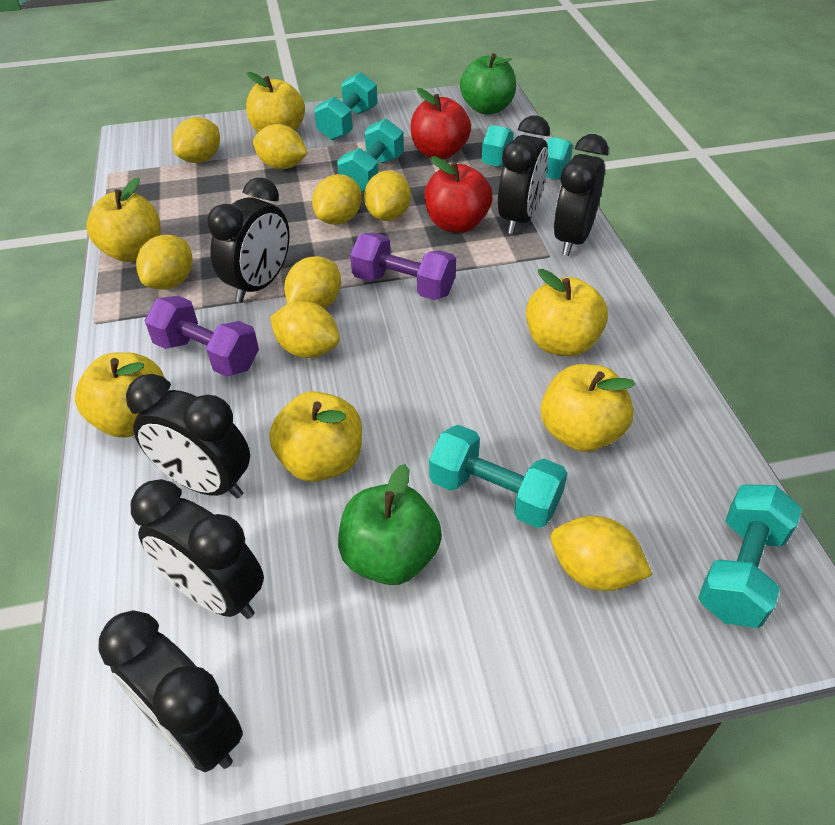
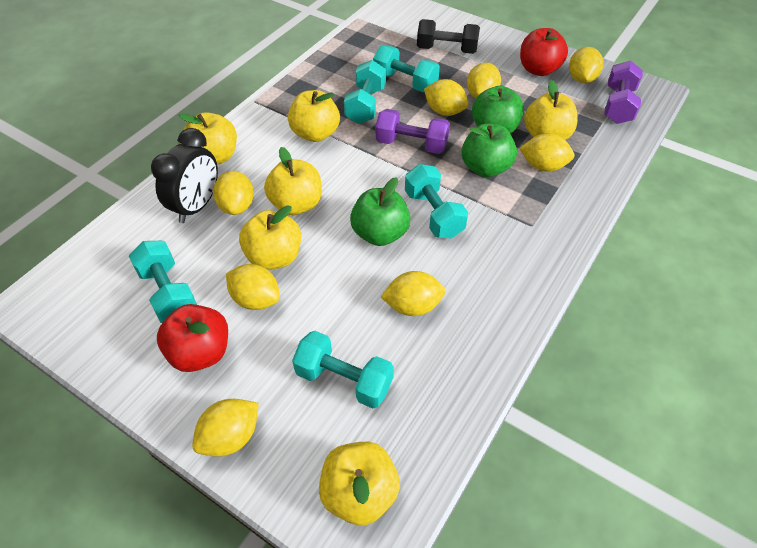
black clock: 6 -> 1
black dumbbell: 0 -> 1
green apple: 2 -> 3

